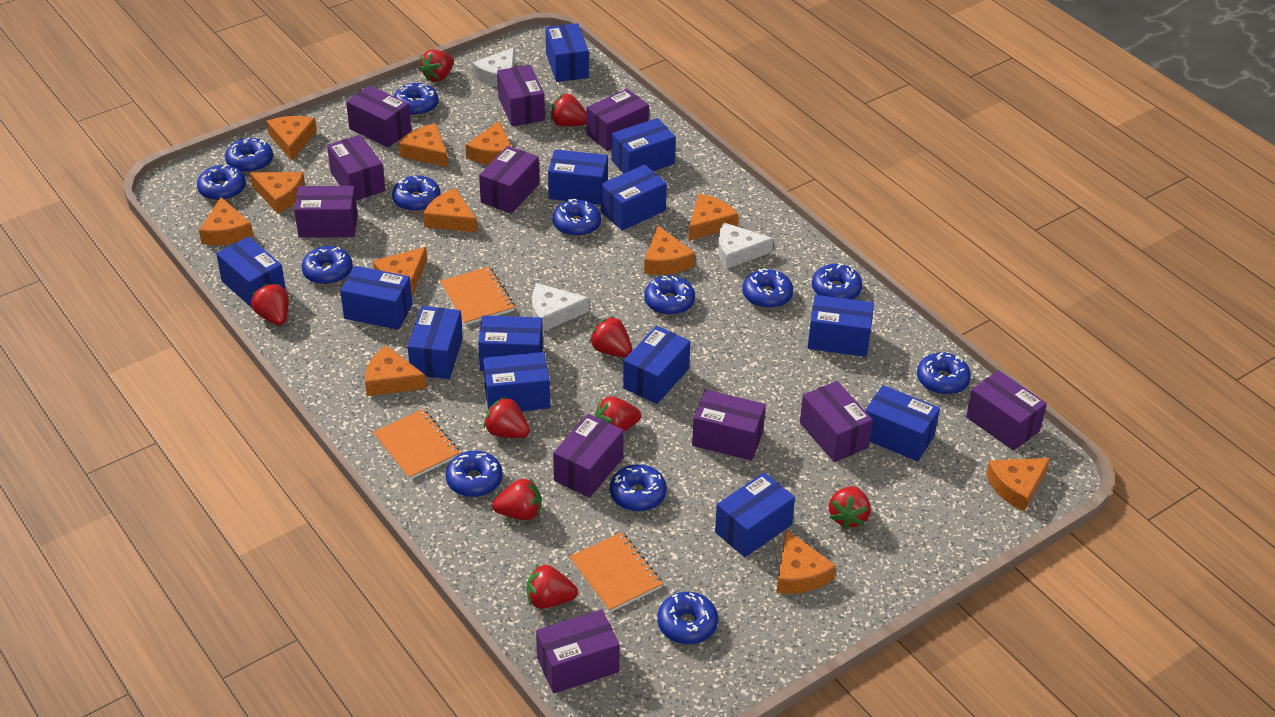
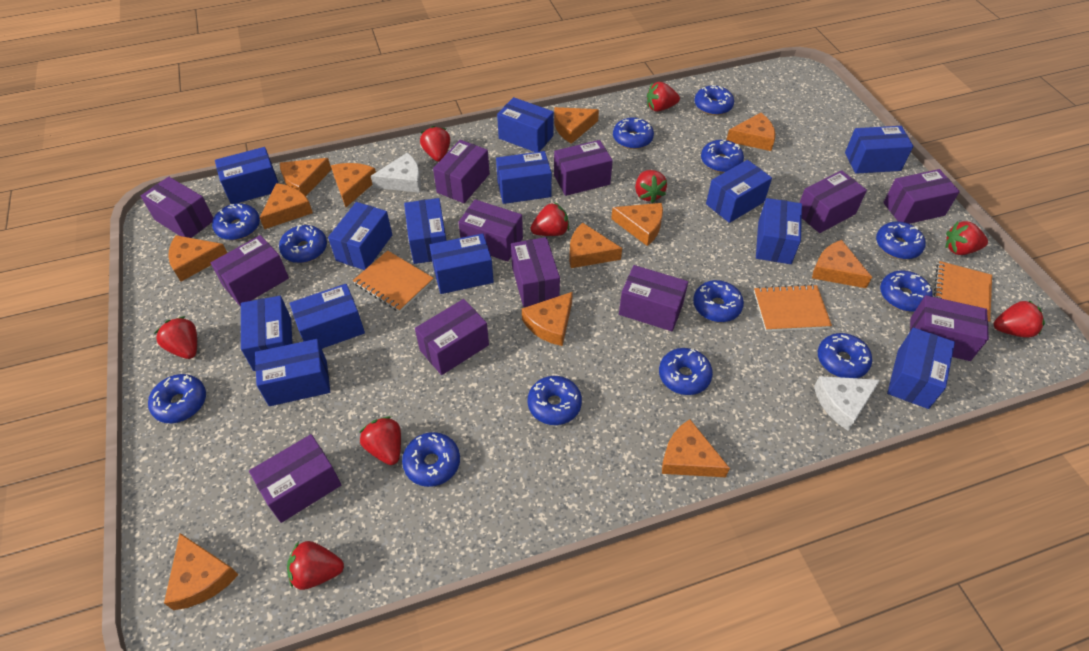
purple box: 11 -> 12
white cheese: 3 -> 2

